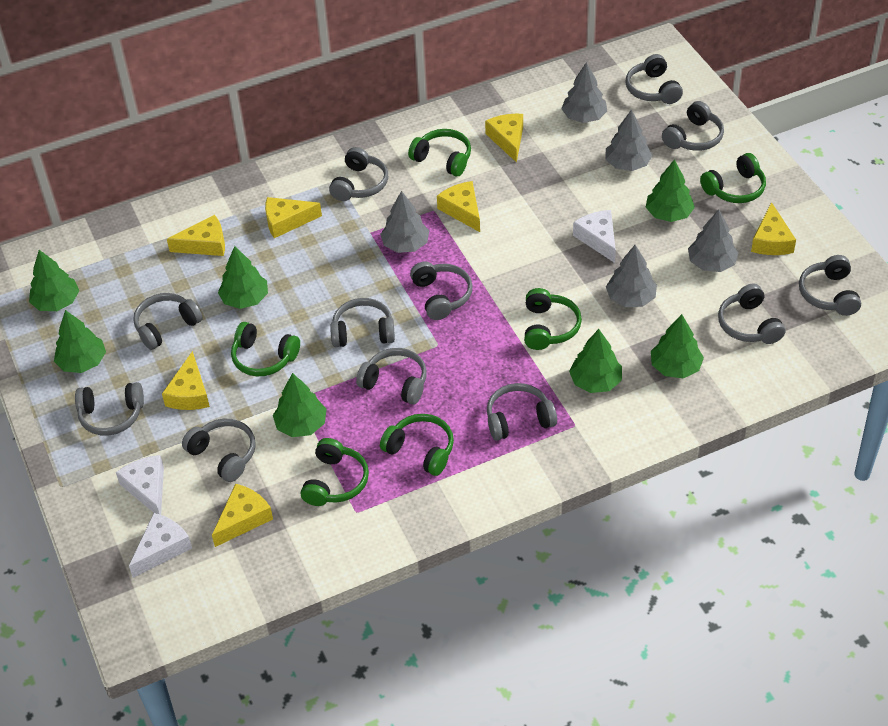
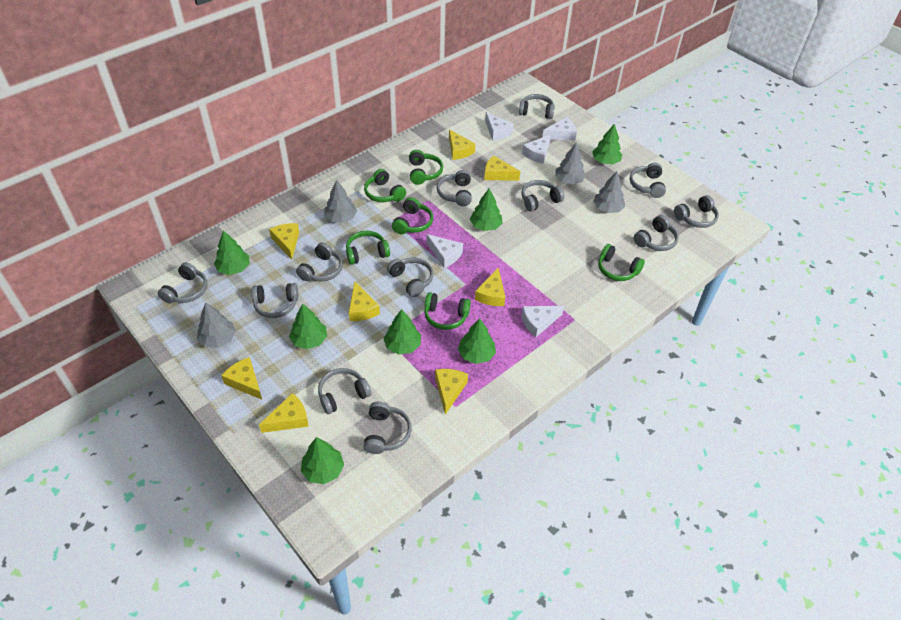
grey tree: 5 -> 4
white cheese: 3 -> 5
yellow cheese: 7 -> 8

